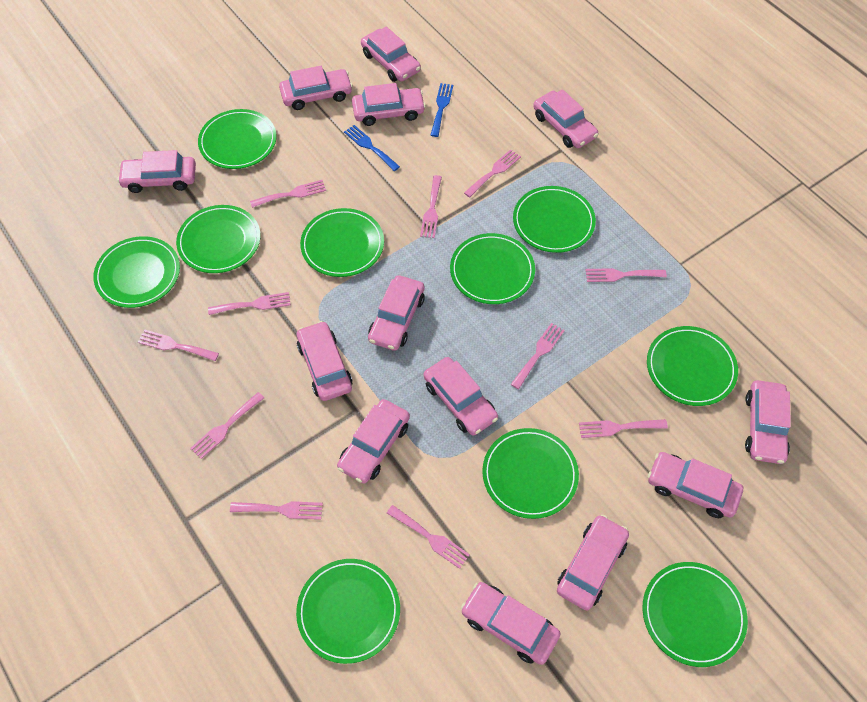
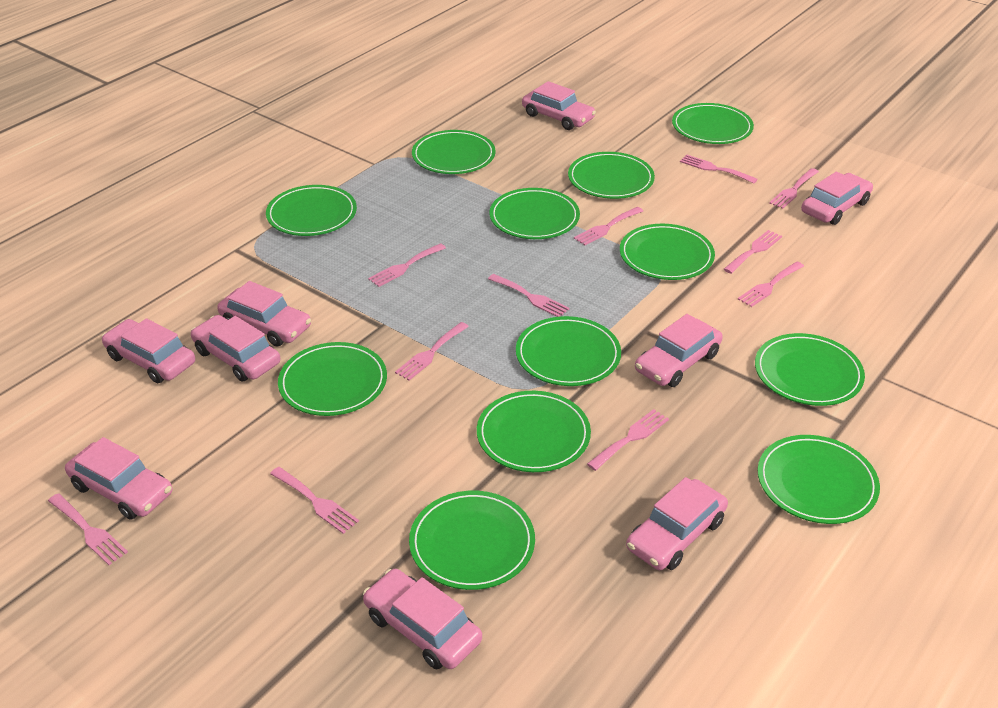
blue fork: 2 -> 0
green plate: 10 -> 12
pink car: 13 -> 9

